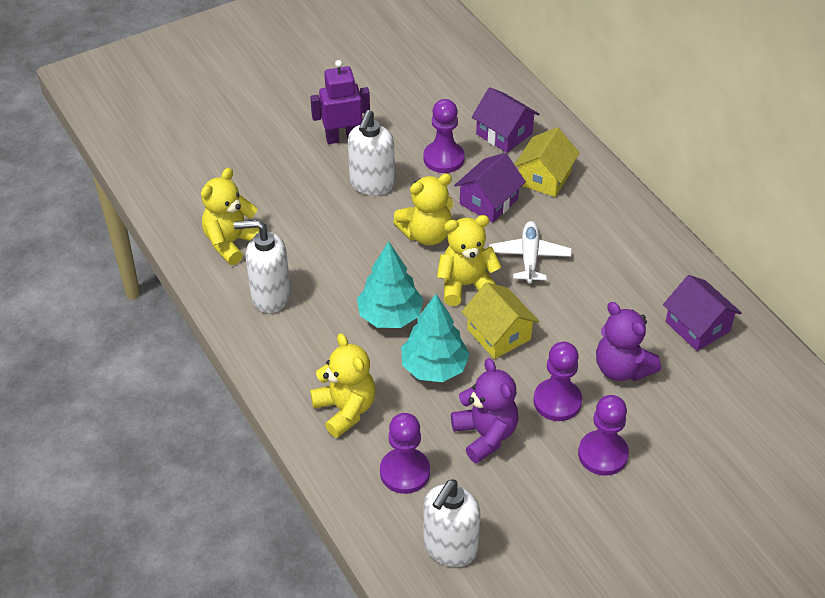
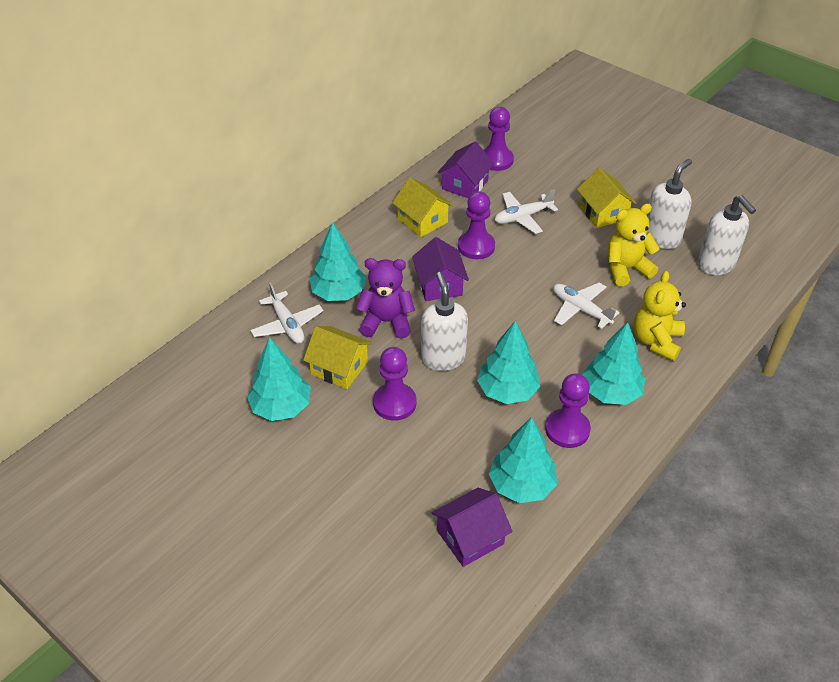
purple robot: 1 -> 0
purple teddy bear: 2 -> 1
turquoise tree: 2 -> 5
white plane: 1 -> 3
yellow house: 2 -> 3
yellow teddy bear: 4 -> 2

